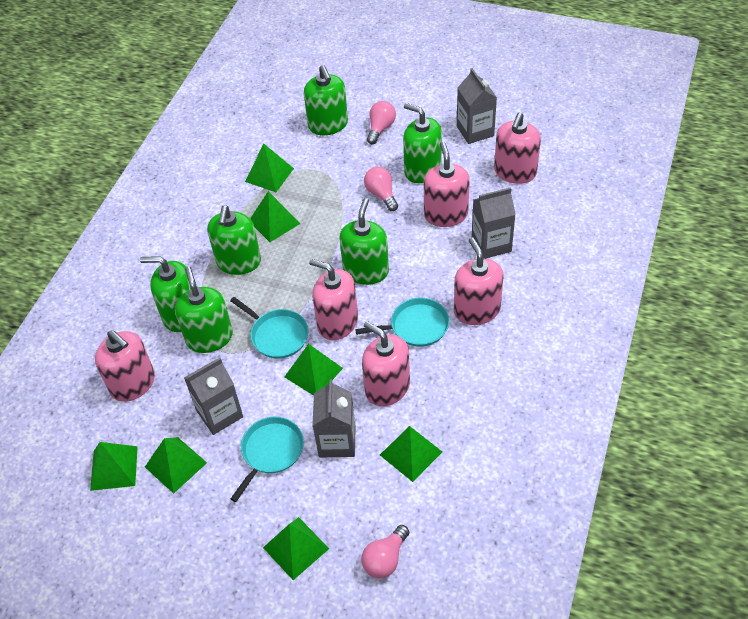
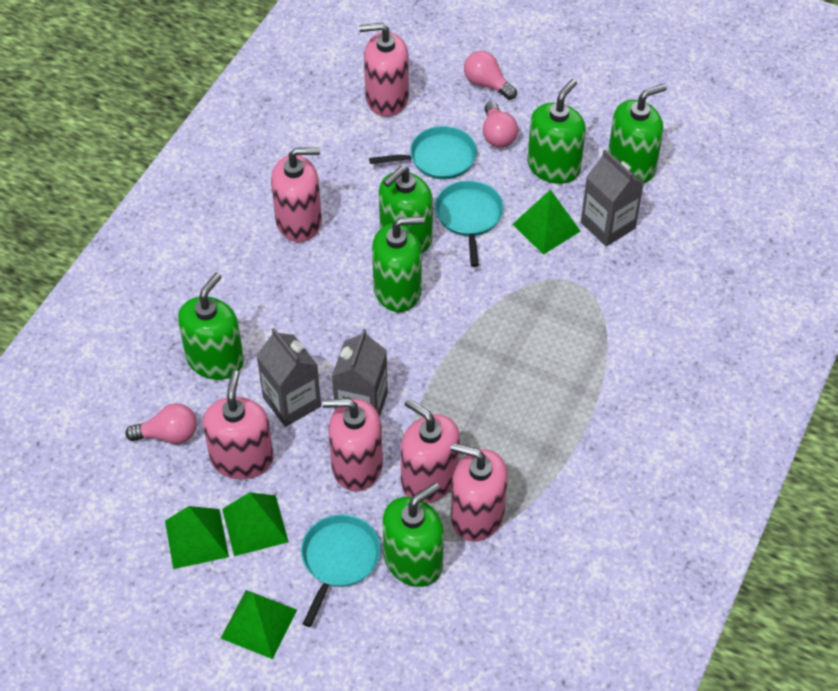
green pyramid: 7 -> 4
grey carton: 4 -> 3

